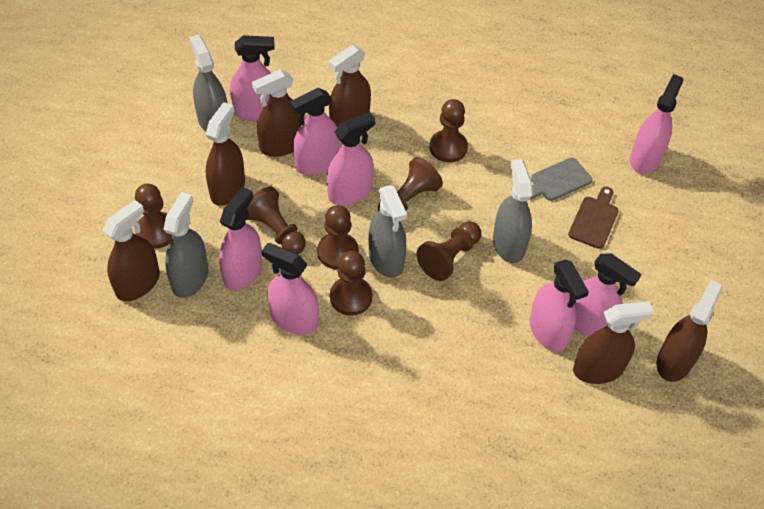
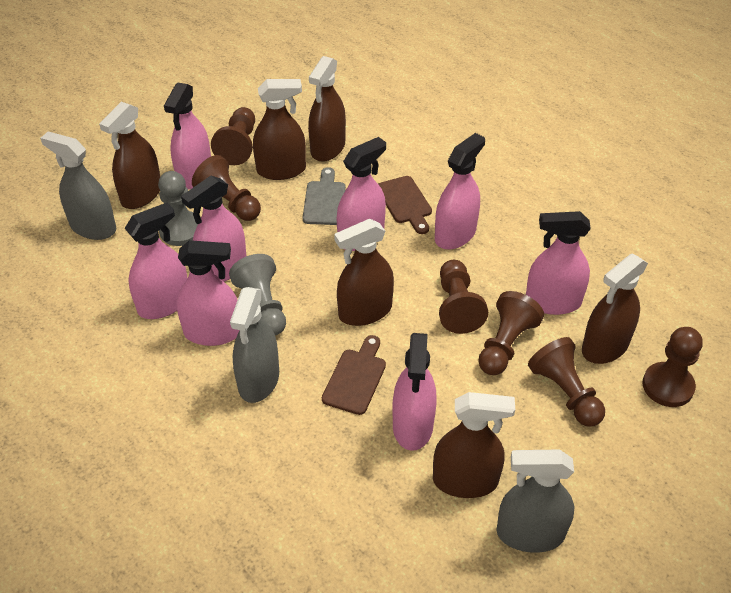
brown cutting board: 1 -> 2
brown pawn: 7 -> 6
grey pawn: 0 -> 2
grey spray bottle: 4 -> 3

